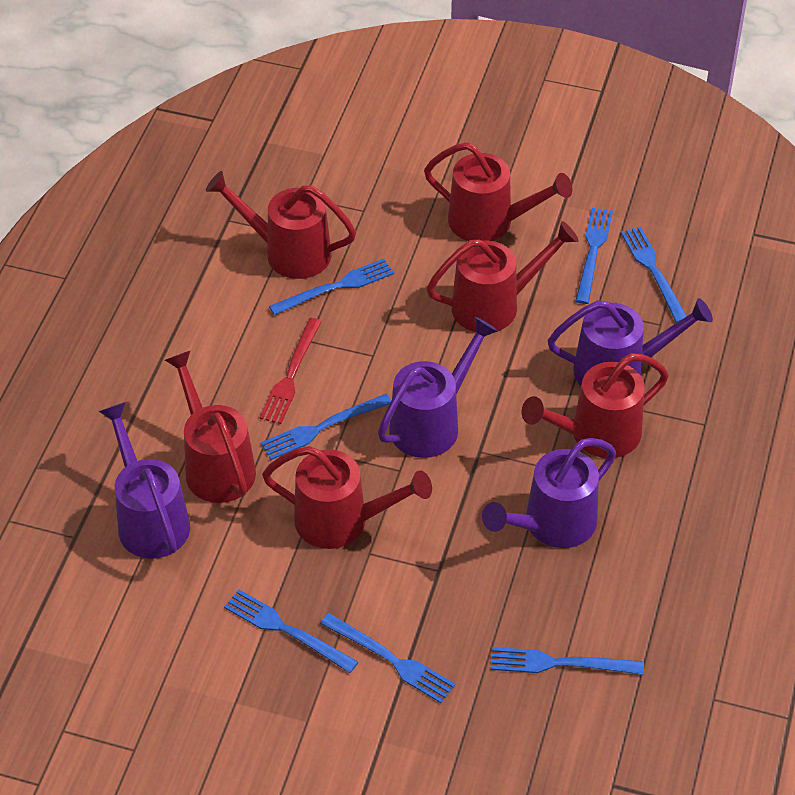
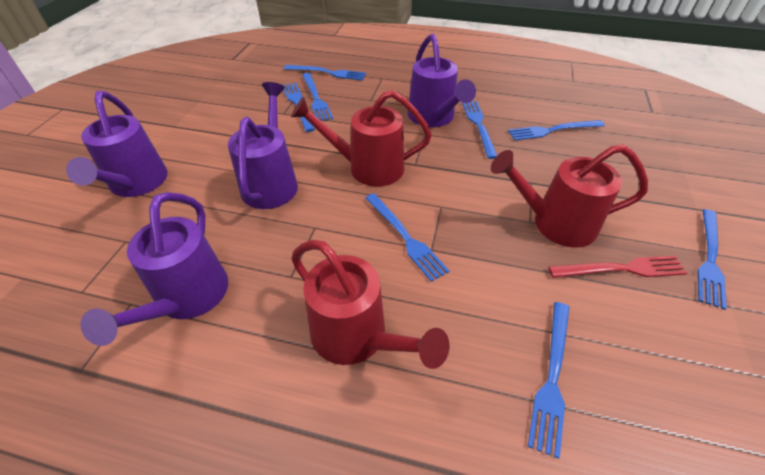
blue fork: 7 -> 8
red watering can: 6 -> 3

